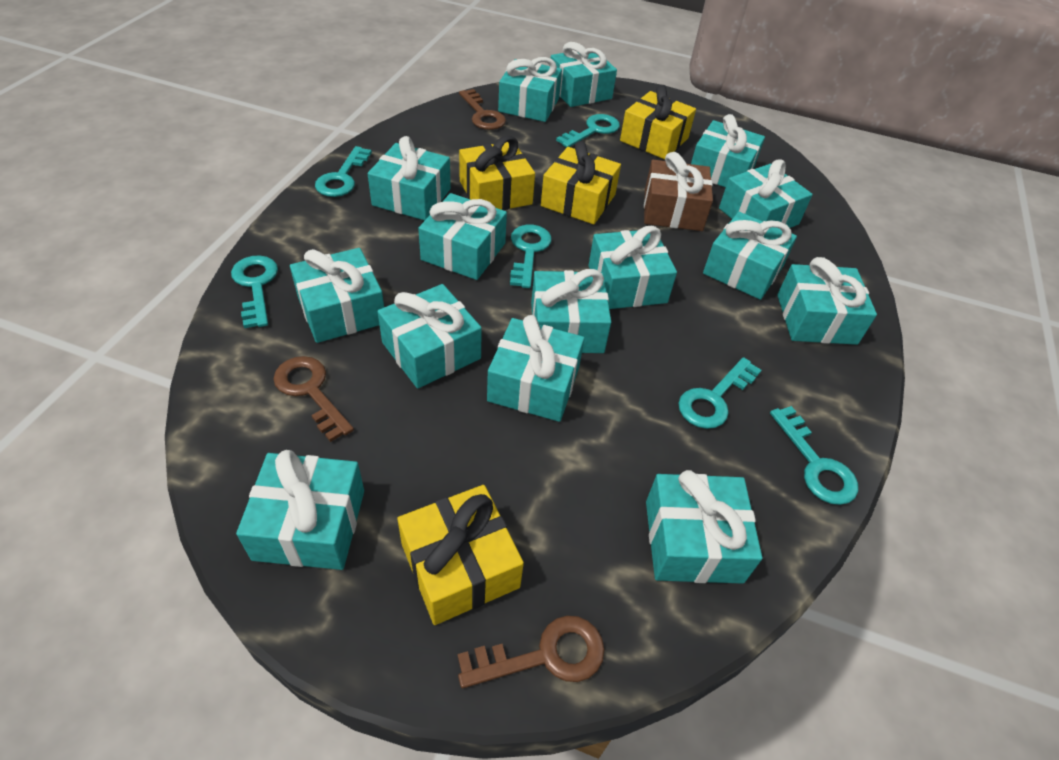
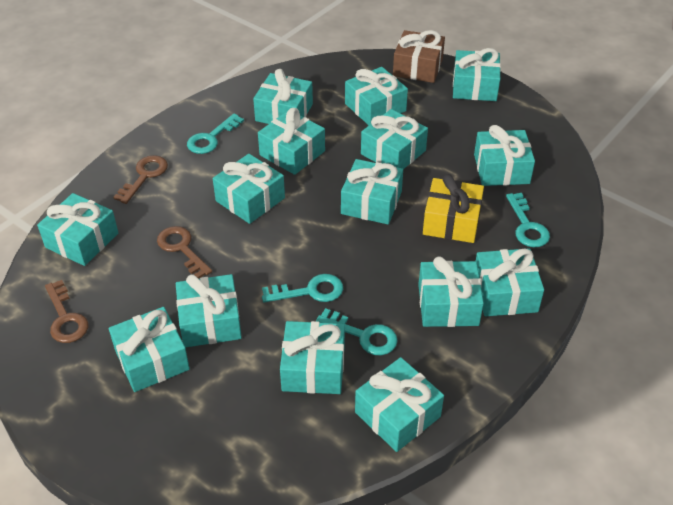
turquoise key: 6 -> 4
yellow gift: 4 -> 1

